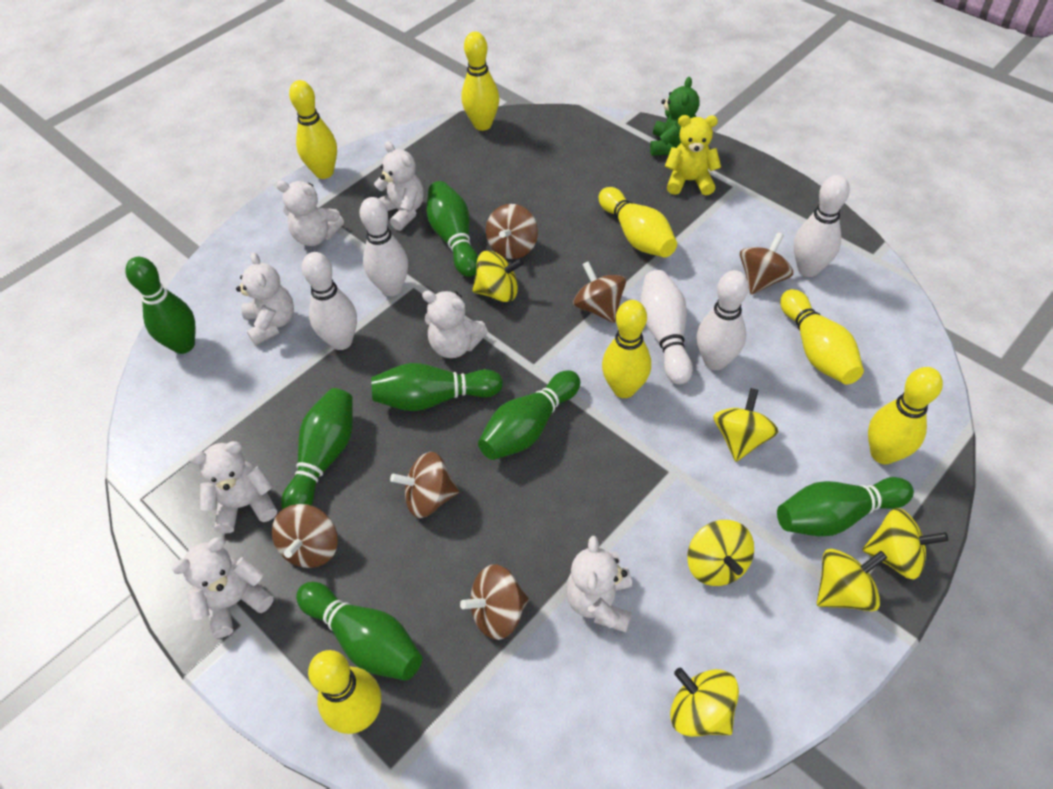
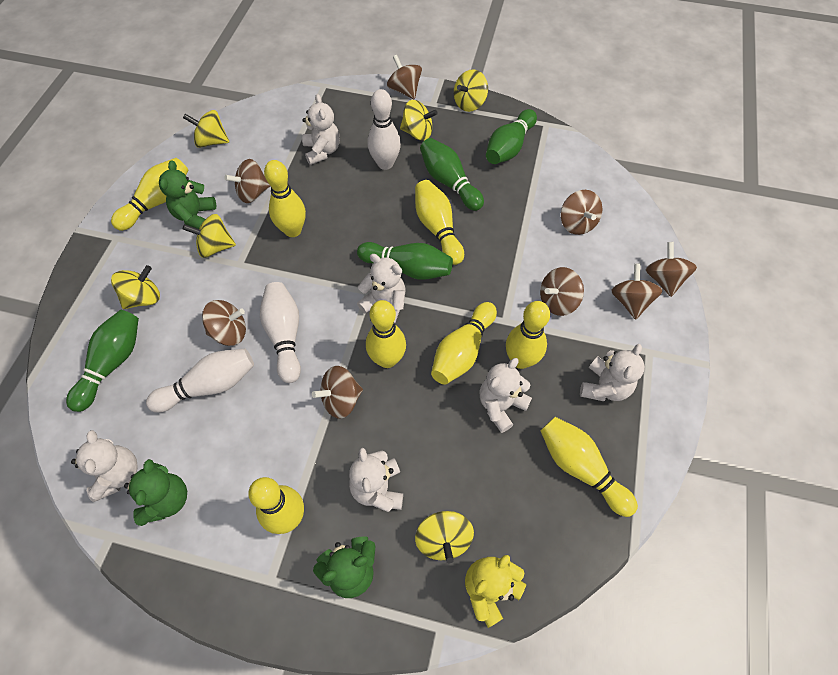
brown spinning top: 6 -> 8
green bowling pin: 7 -> 4
green teddy bear: 1 -> 3
white bowling pin: 5 -> 3
white teddy bear: 7 -> 6
yellow bowling pin: 7 -> 8

